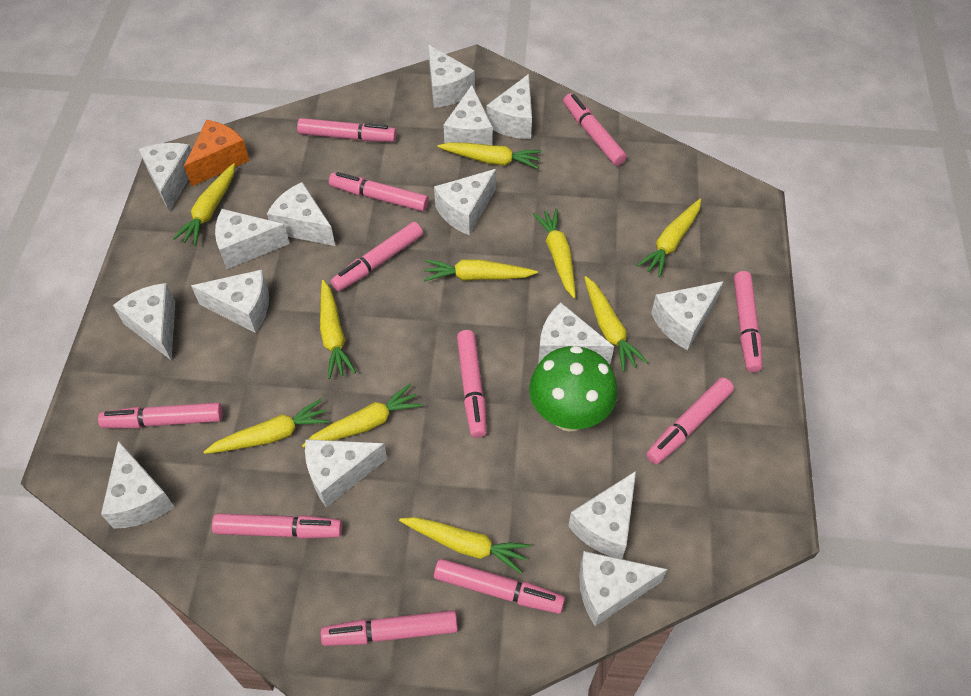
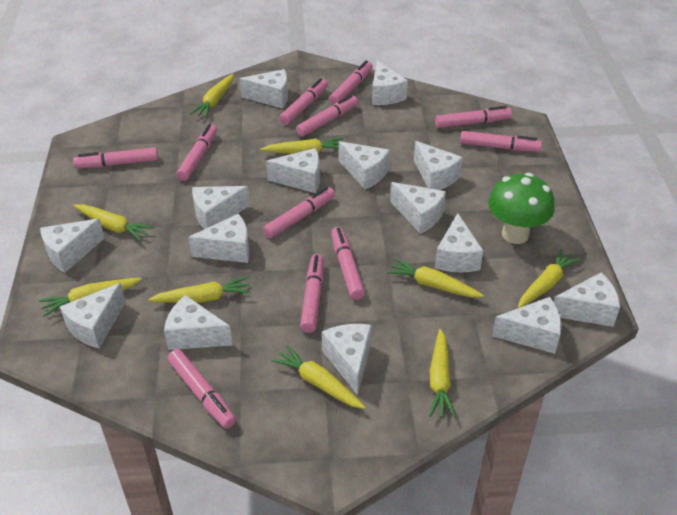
orange cheese: 1 -> 0
yellow carrot: 10 -> 9

